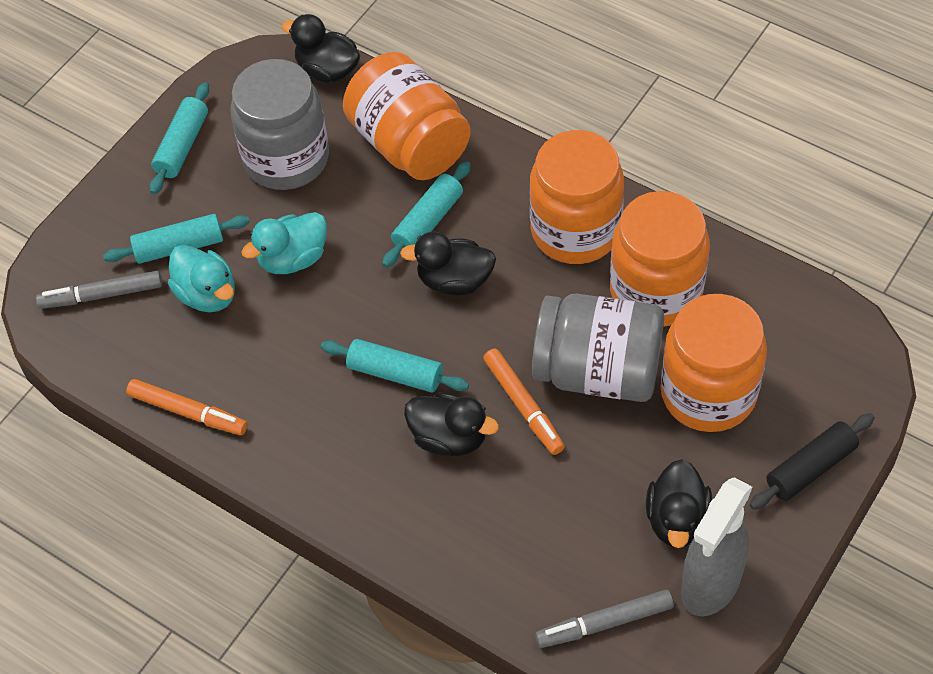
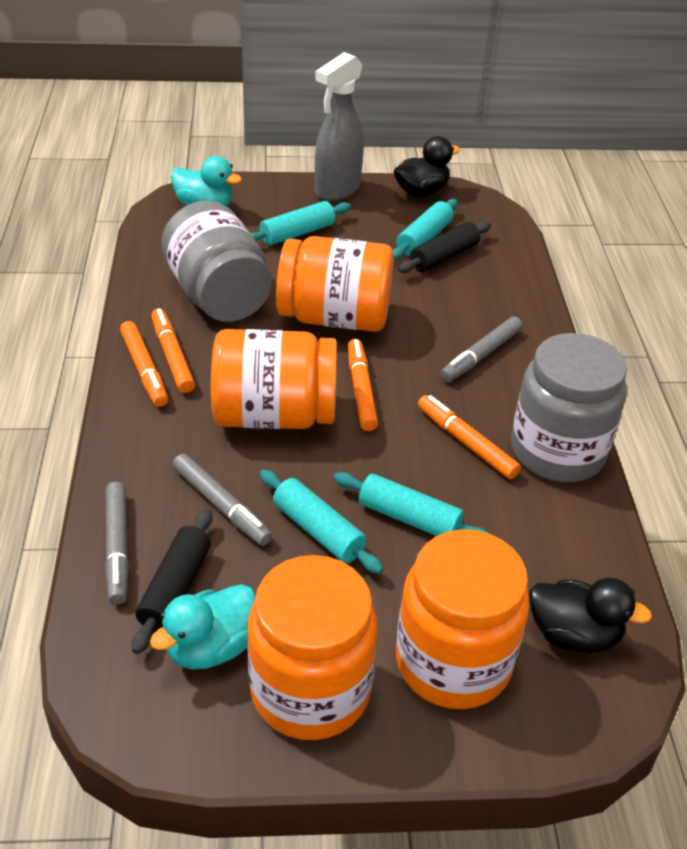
black duck: 4 -> 2
black rolling pin: 1 -> 2
grey marker: 2 -> 3
orange marker: 2 -> 4

